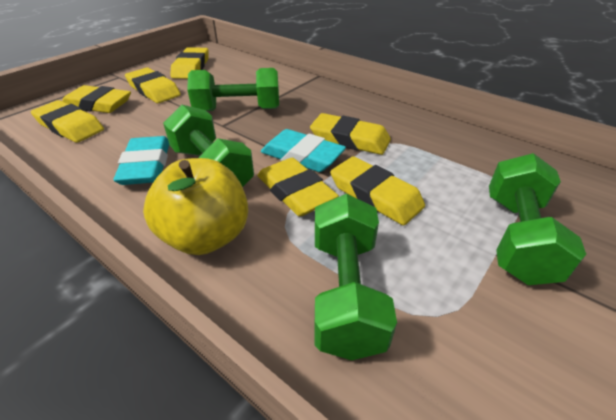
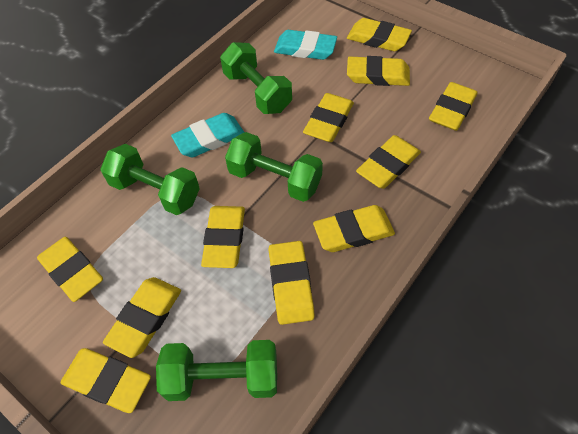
yellow apple: 1 -> 0
yellow eraser: 7 -> 11

